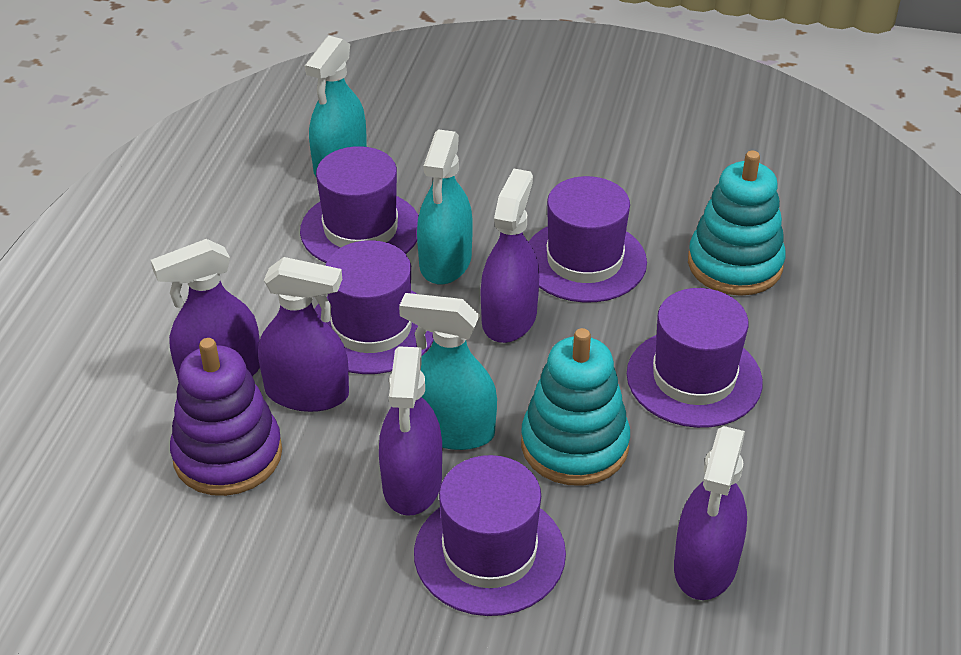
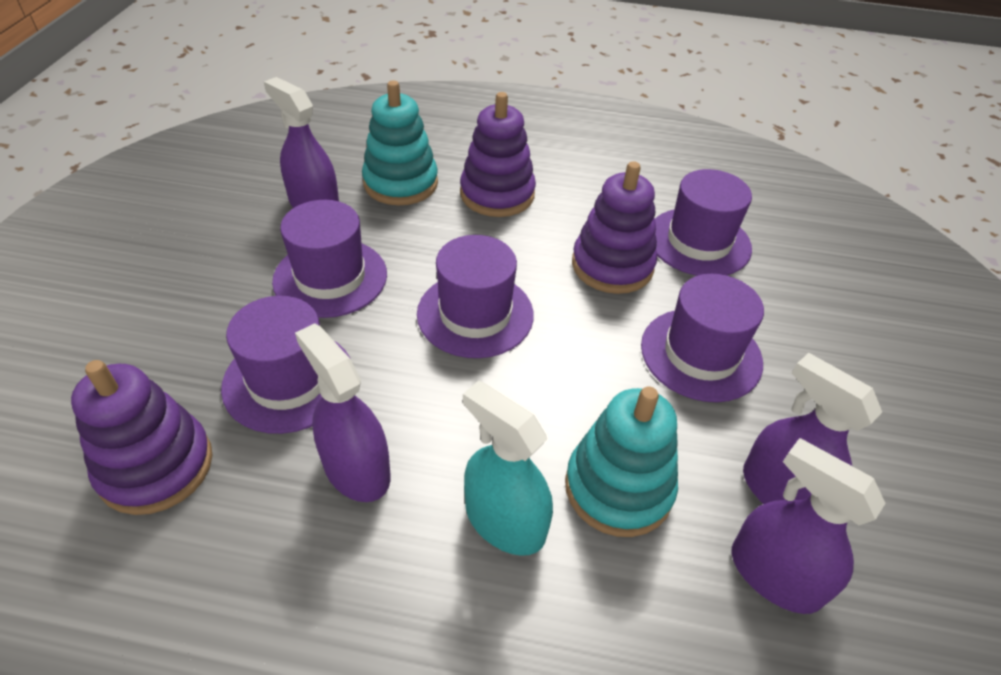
purple spray bottle: 5 -> 4
purple stacking toy: 1 -> 3
turquoise spray bottle: 3 -> 1

